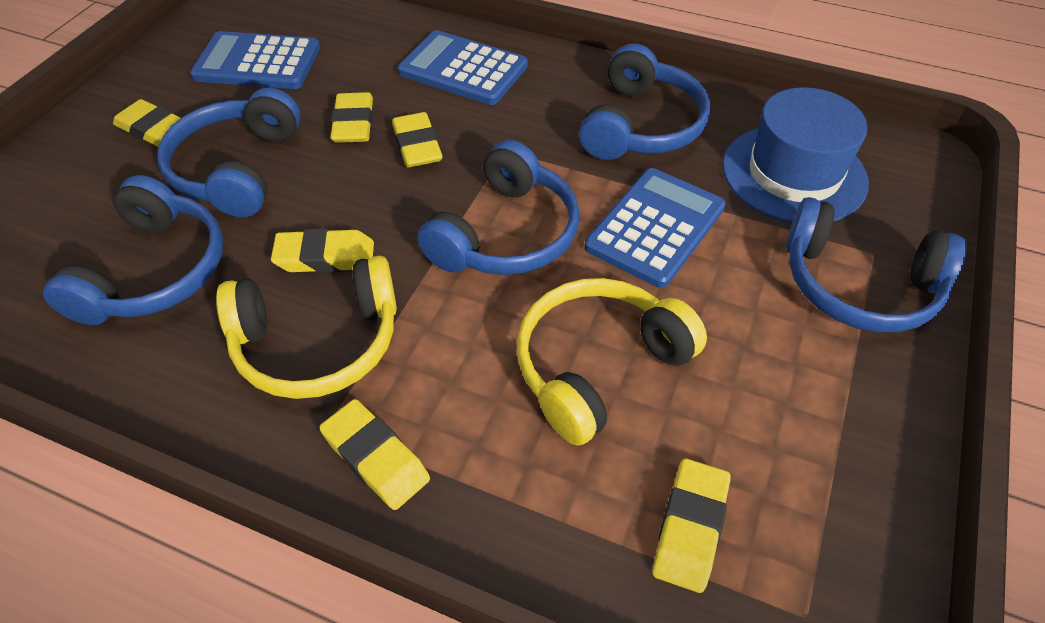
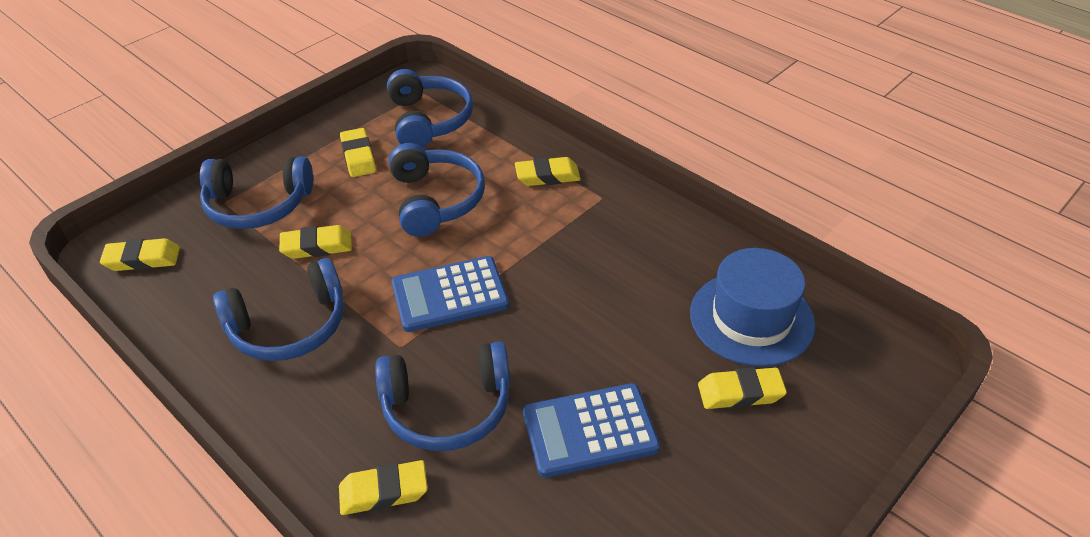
blue calculator: 3 -> 2
yellow headphones: 2 -> 0

